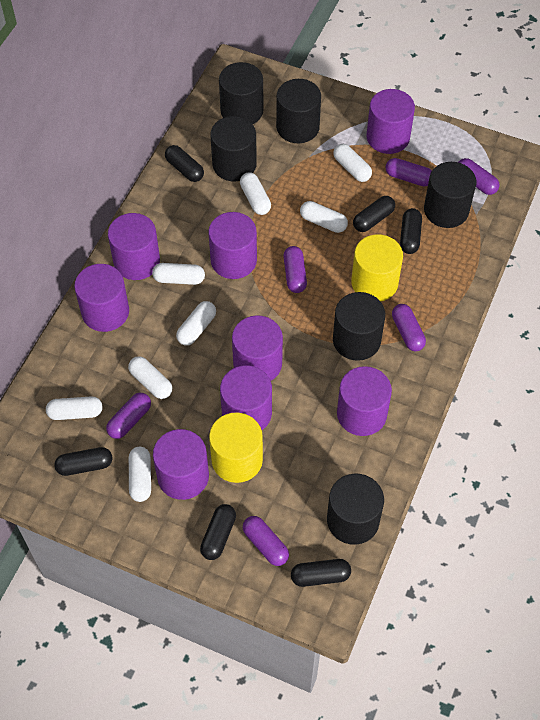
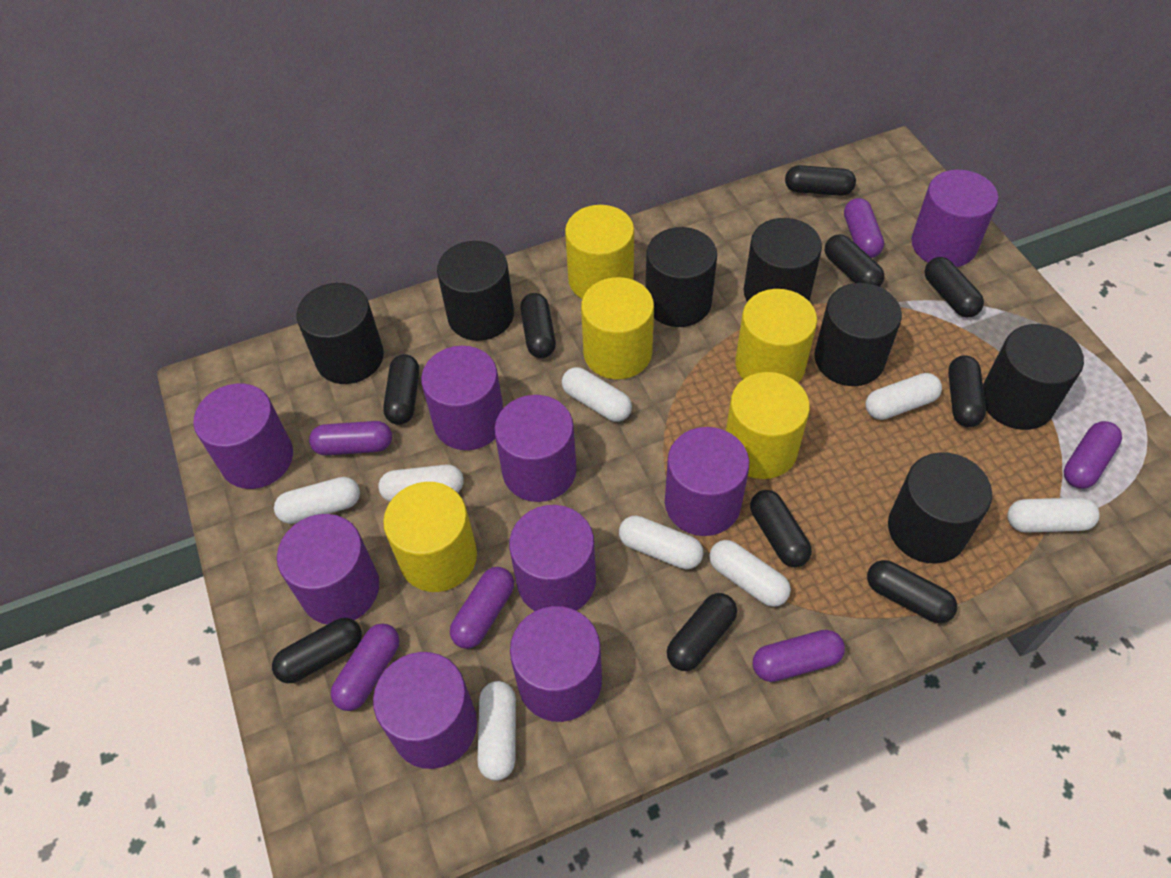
black capsule: 6 -> 10
black cylinder: 6 -> 7
purple cylinder: 8 -> 9
yellow cylinder: 2 -> 5

